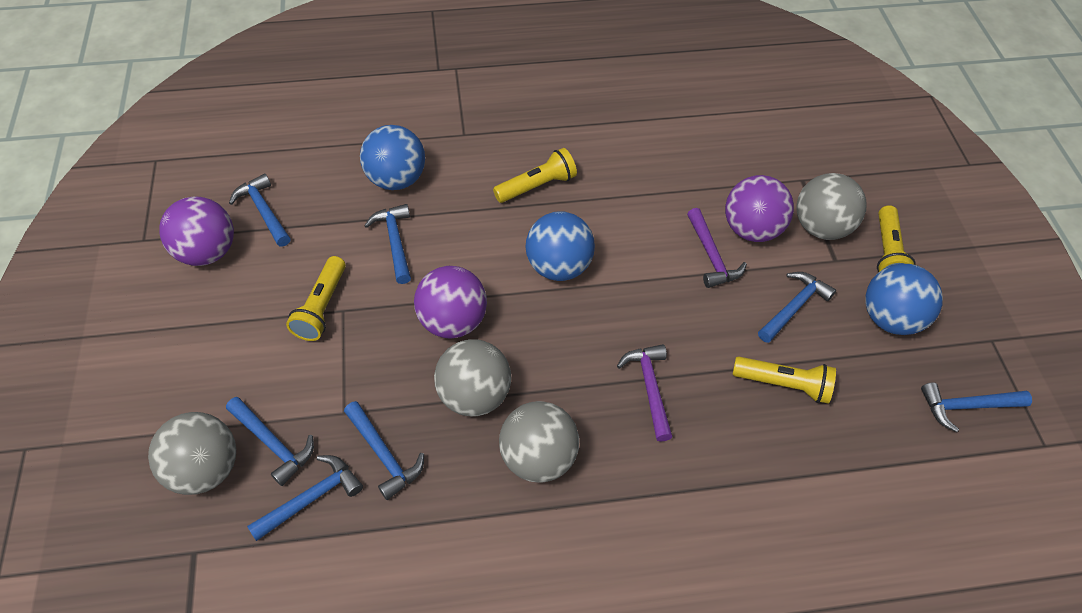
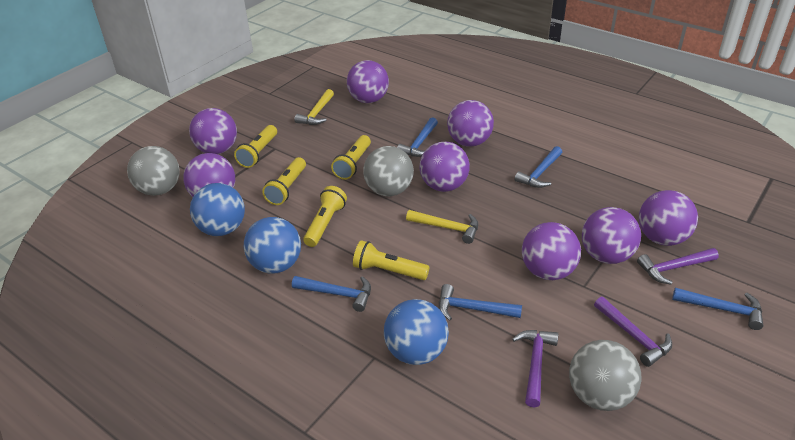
blue hammer: 7 -> 5
grey ball: 4 -> 3
purple ball: 3 -> 8
purple hammer: 2 -> 3
yellow flashlight: 4 -> 5
yellow hammer: 0 -> 2

